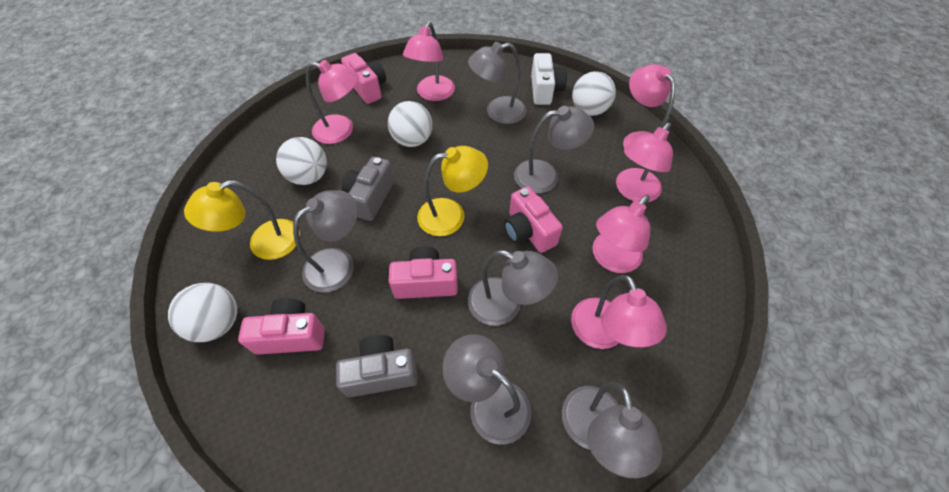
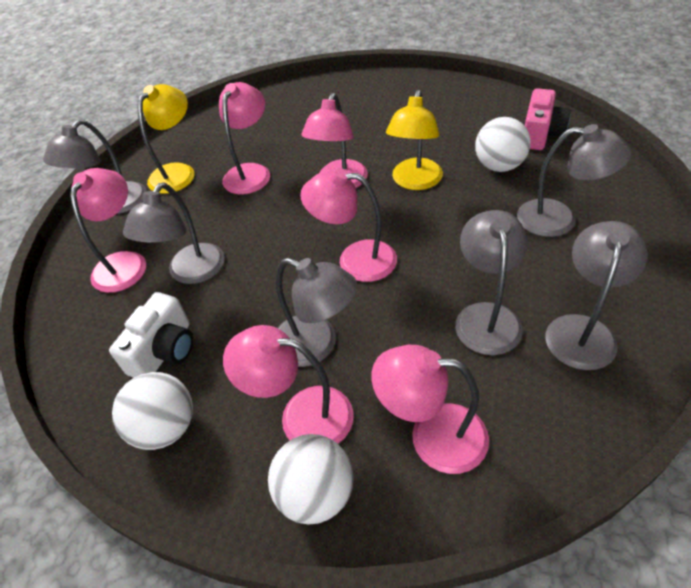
grey camera: 2 -> 0
pink camera: 4 -> 1
white ball: 4 -> 3

